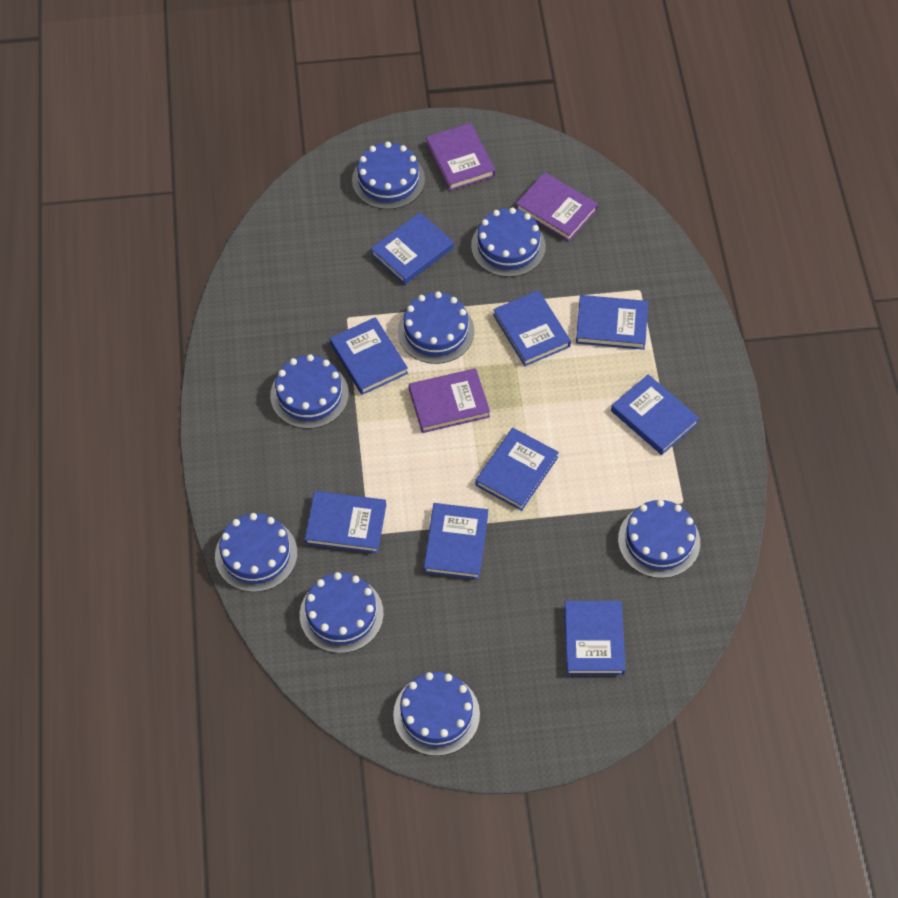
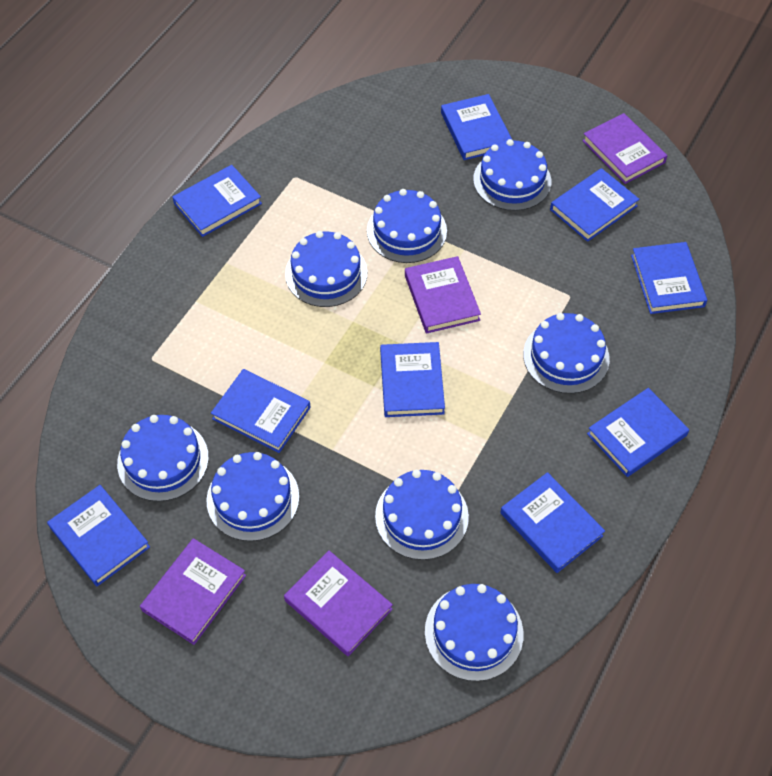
purple book: 3 -> 4

